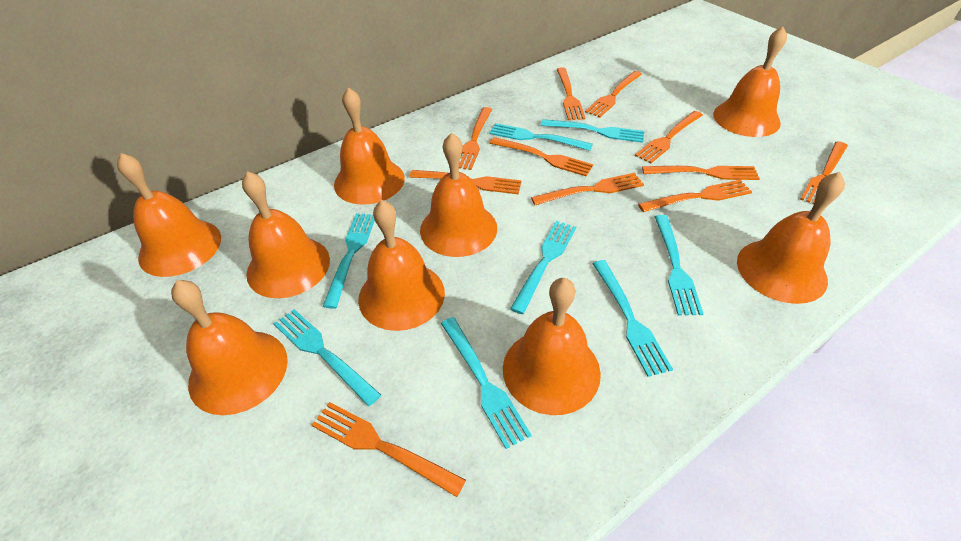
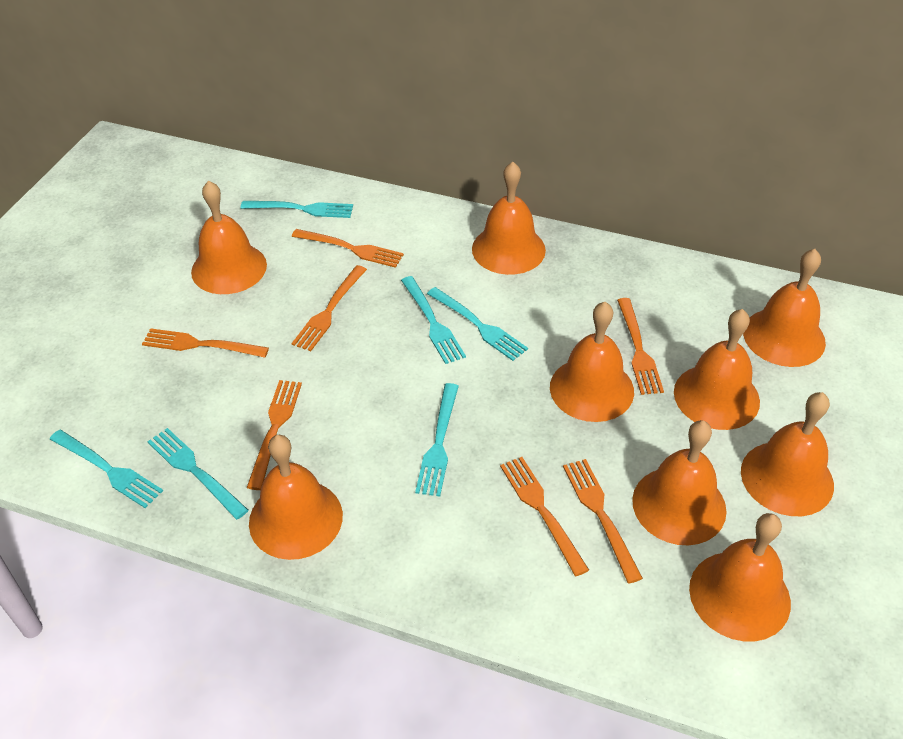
orange fork: 11 -> 7
turquoise fork: 8 -> 6

